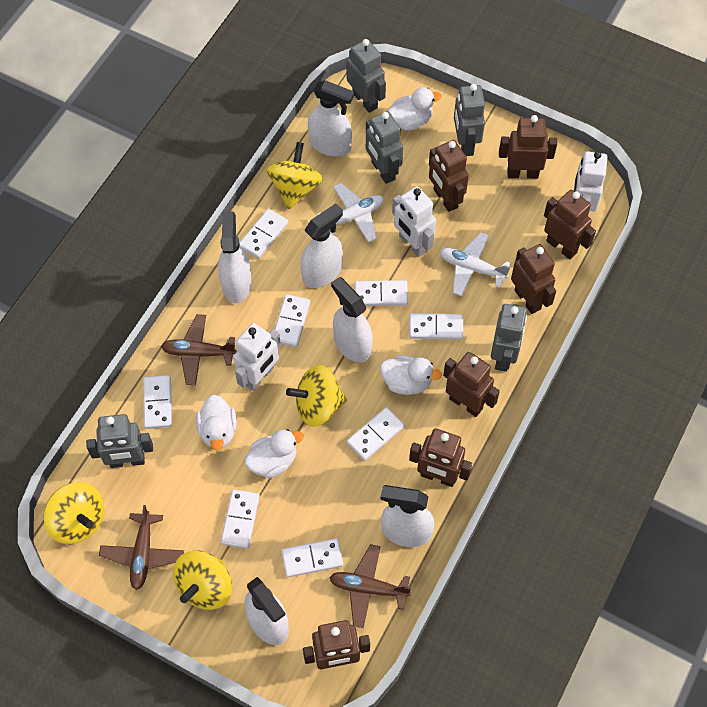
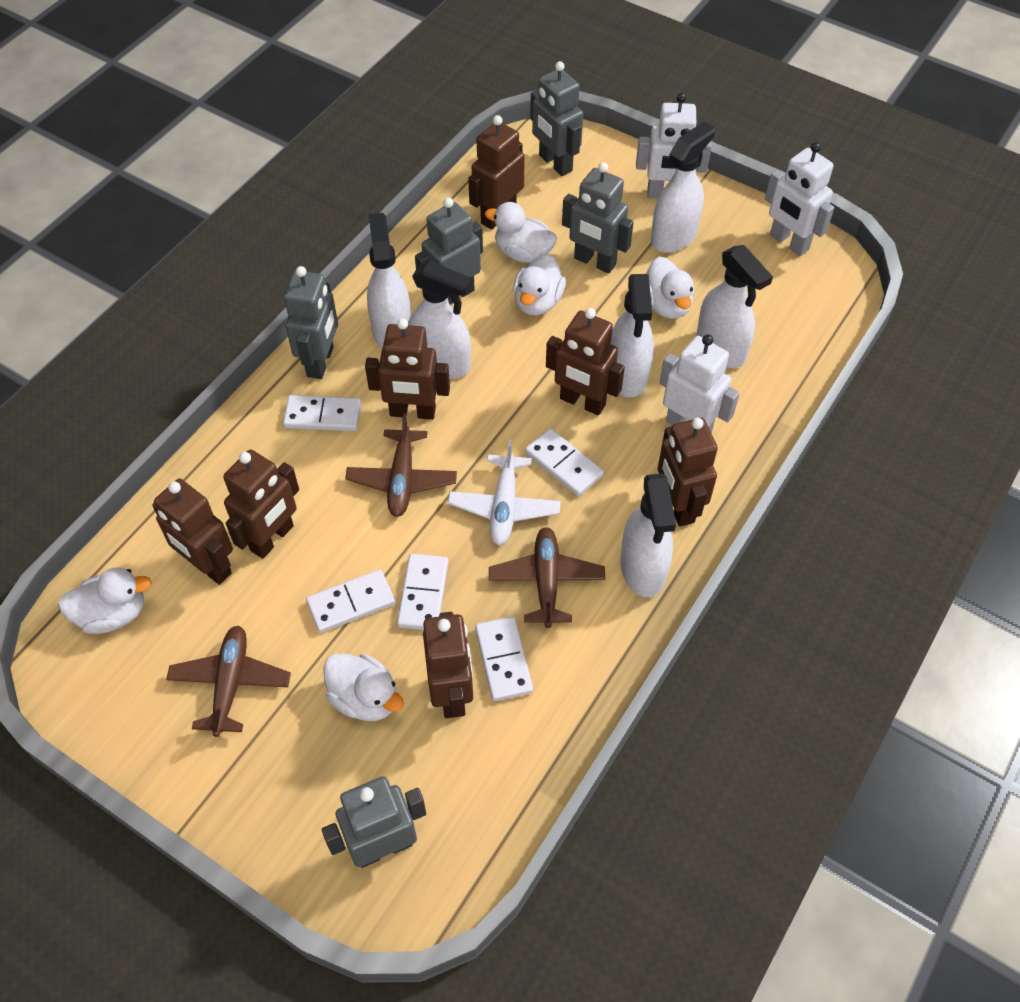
white domino: 8 -> 5
white duck: 4 -> 5
white plane: 2 -> 1
yellow spinning top: 4 -> 0

